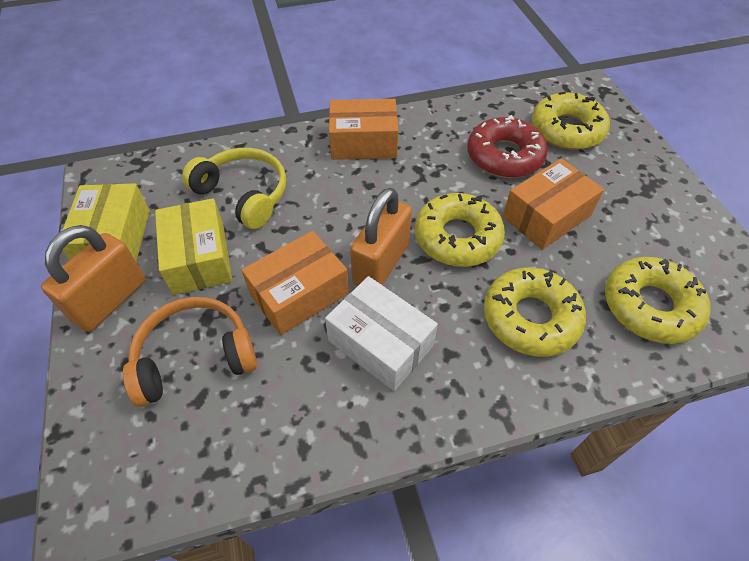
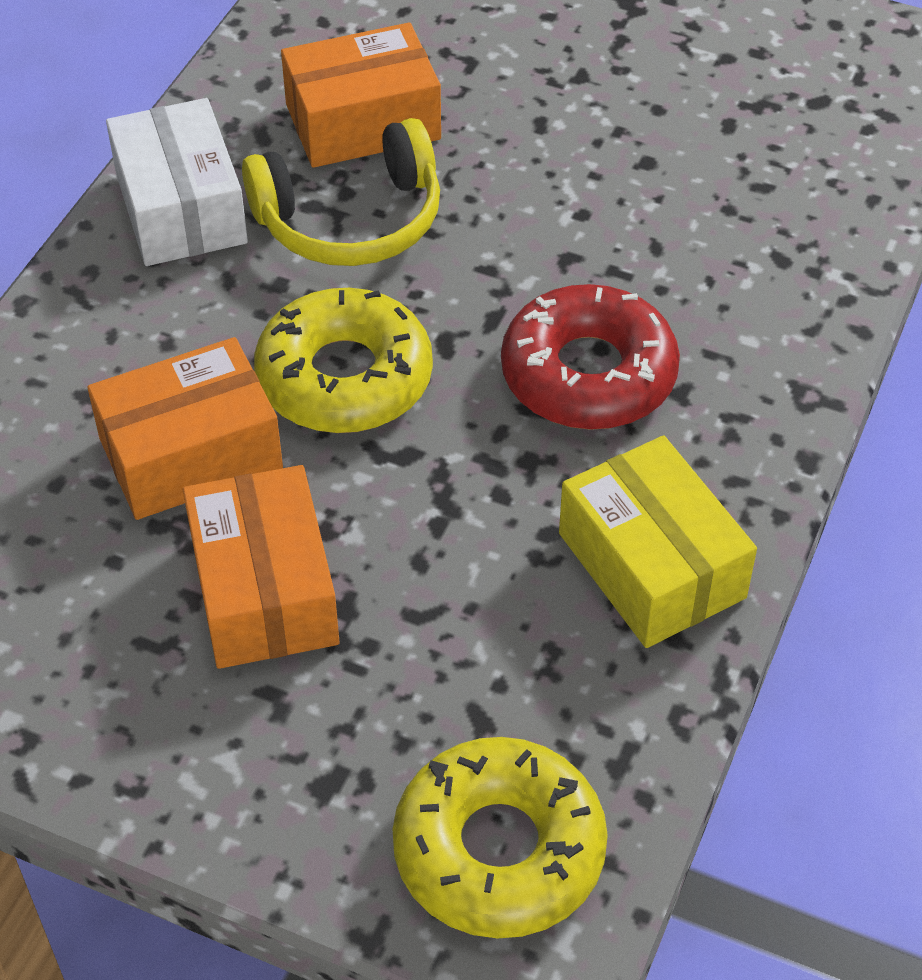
orange headphones: 1 -> 0
orange padlock: 2 -> 0
yellow box: 2 -> 1
yellow donut: 4 -> 2

